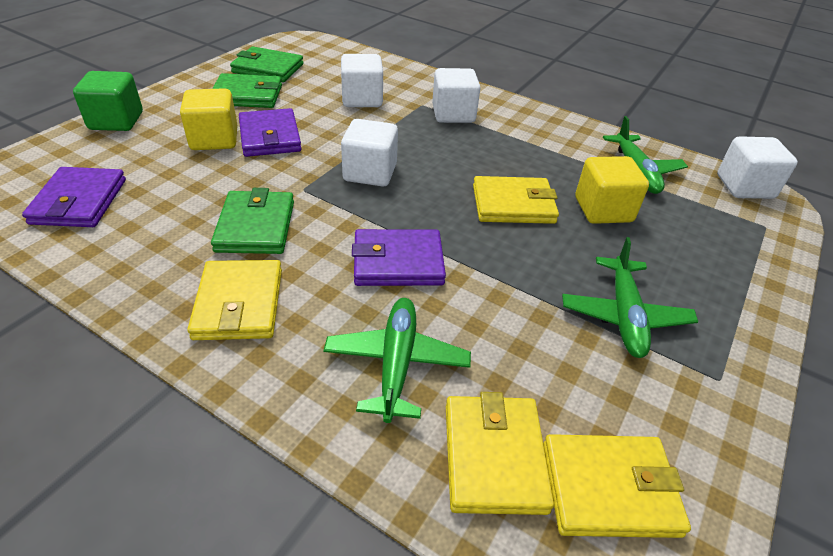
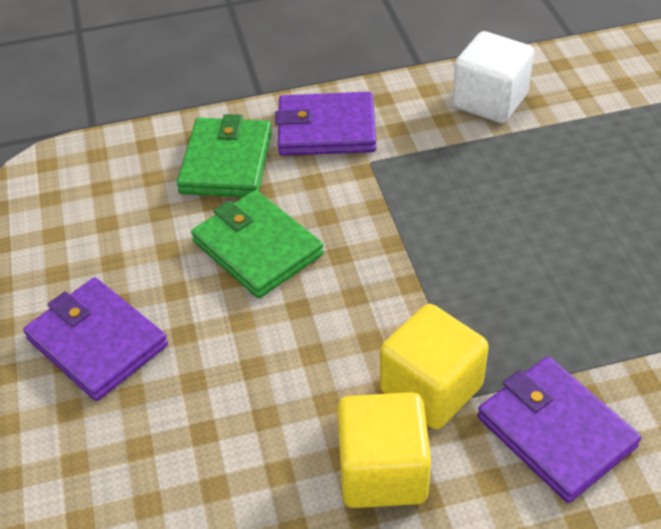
green cube: 1 -> 0
green plane: 3 -> 0
green wallet: 3 -> 2
white cube: 4 -> 1
yellow wallet: 4 -> 0

